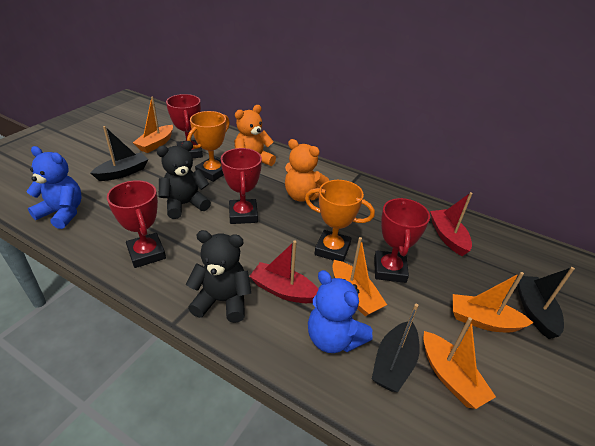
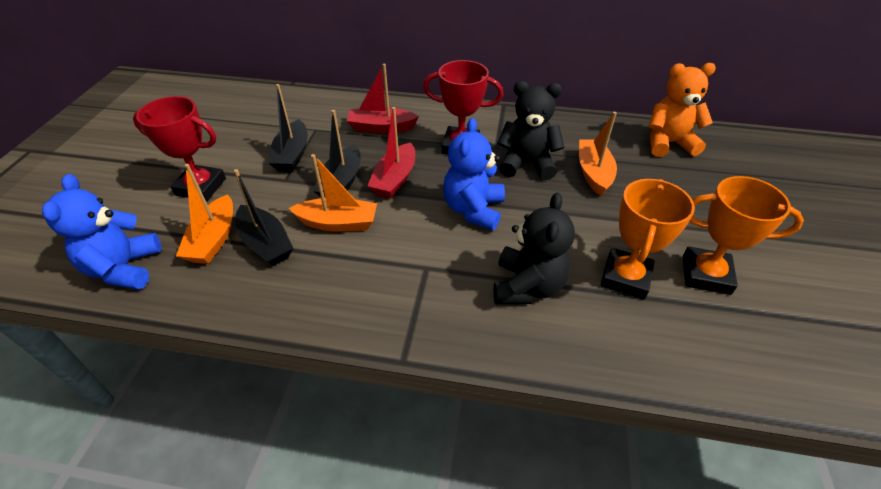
orange boat: 4 -> 3
orange teddy bear: 2 -> 1
red trophy: 4 -> 2

